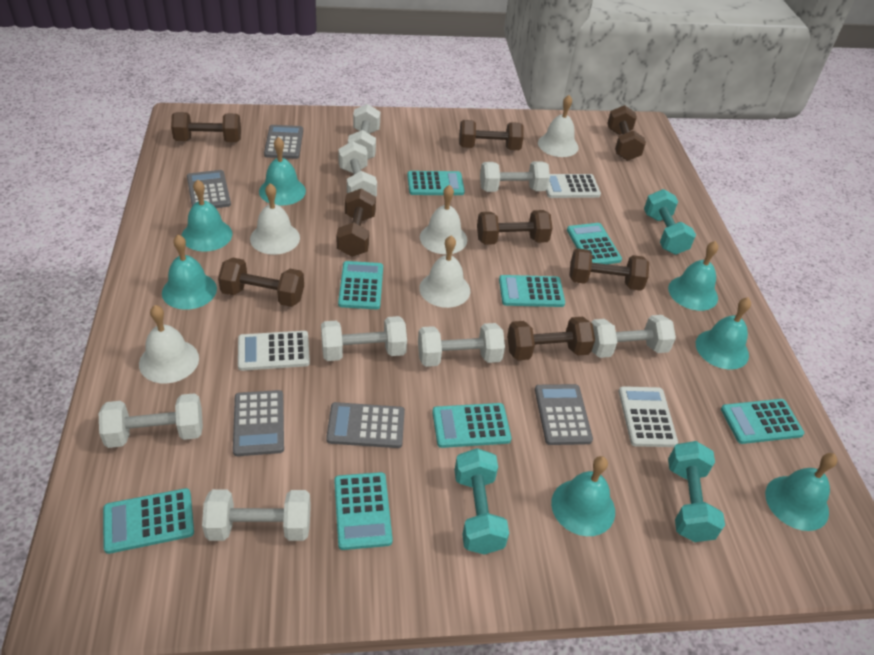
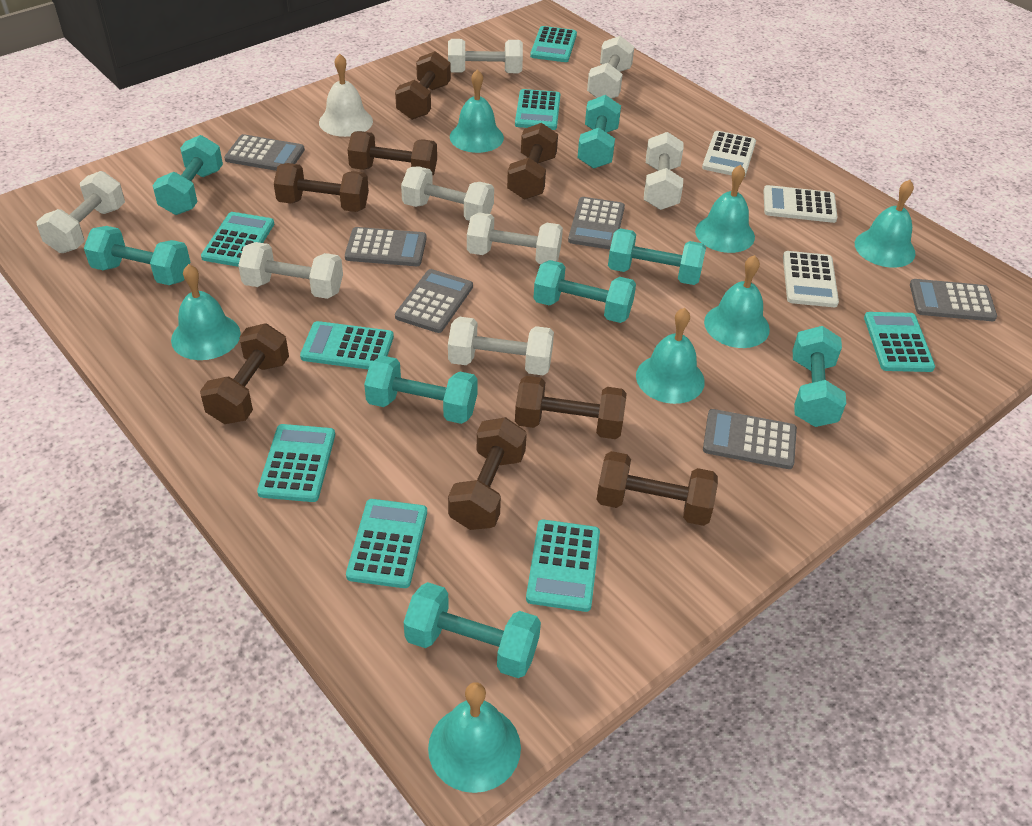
grey calculator: 5 -> 6
turquoise dumbbell: 3 -> 8
white bell: 5 -> 1

